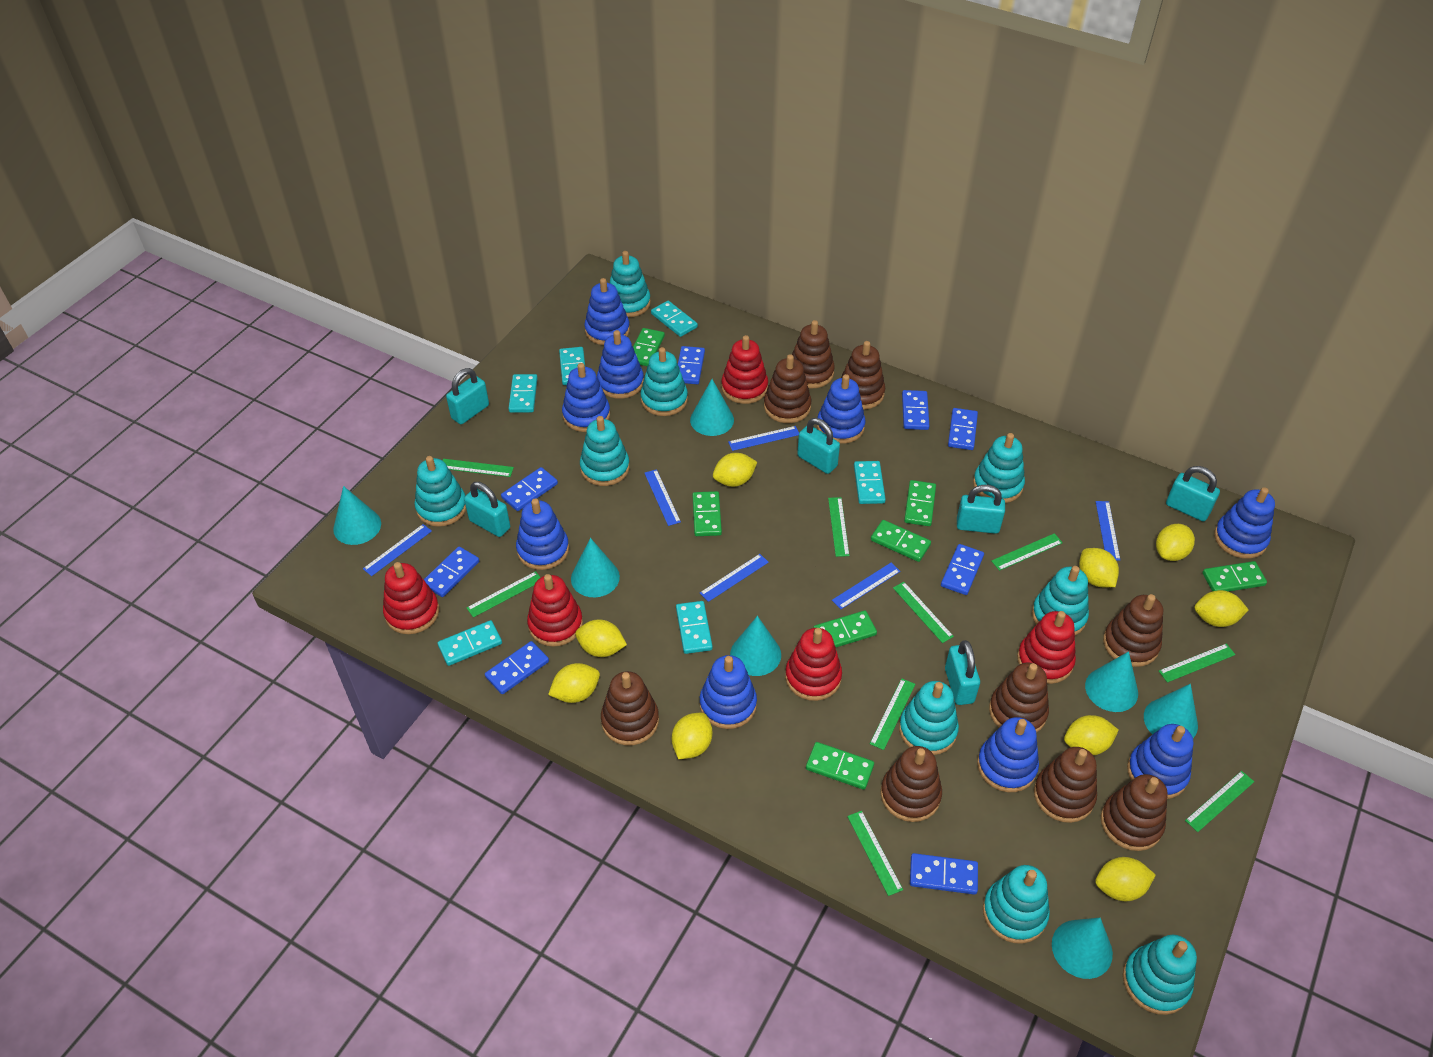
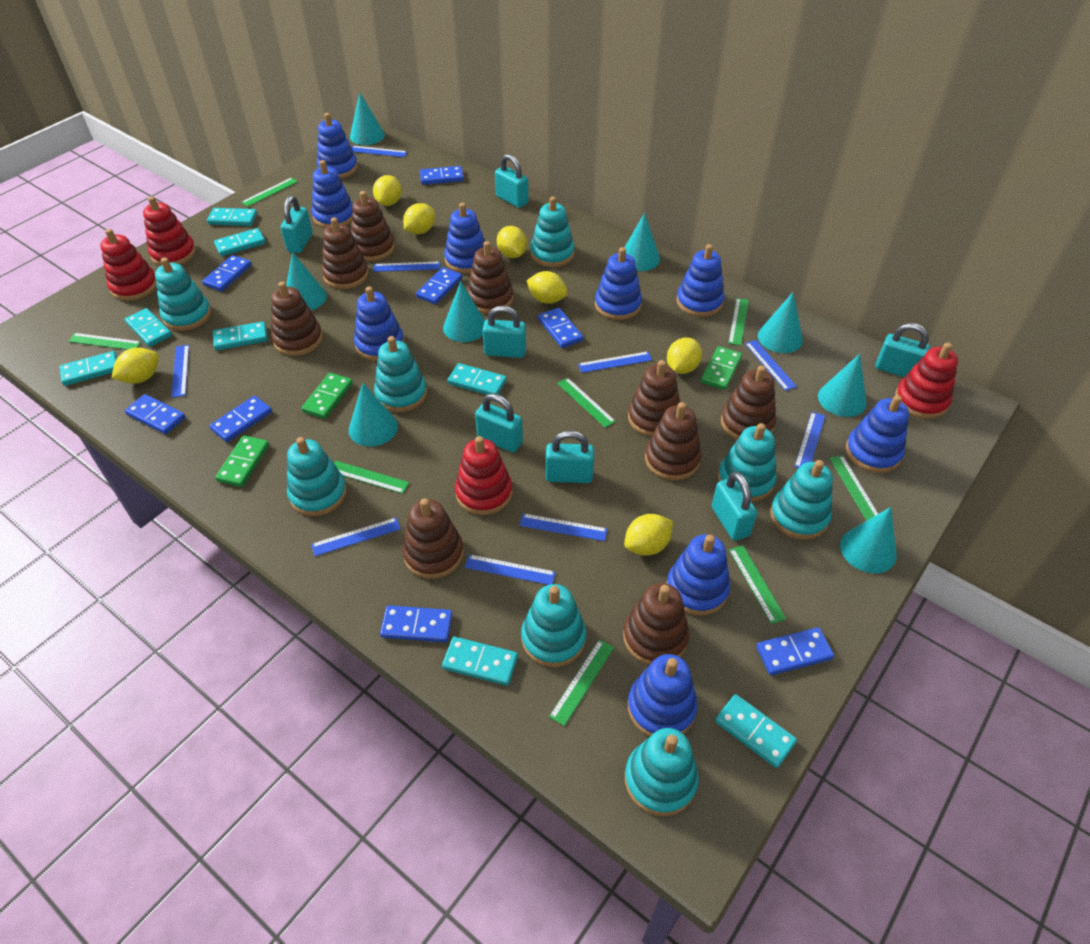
blue ruler: 6 -> 9
green domino: 7 -> 3
green ruler: 9 -> 8
red stacking toy: 5 -> 4
turquoise cone: 7 -> 8
turquoise domino: 6 -> 8
turquoise padlock: 6 -> 7
turquoise stacking toy: 9 -> 8
yellow lemon: 9 -> 7

